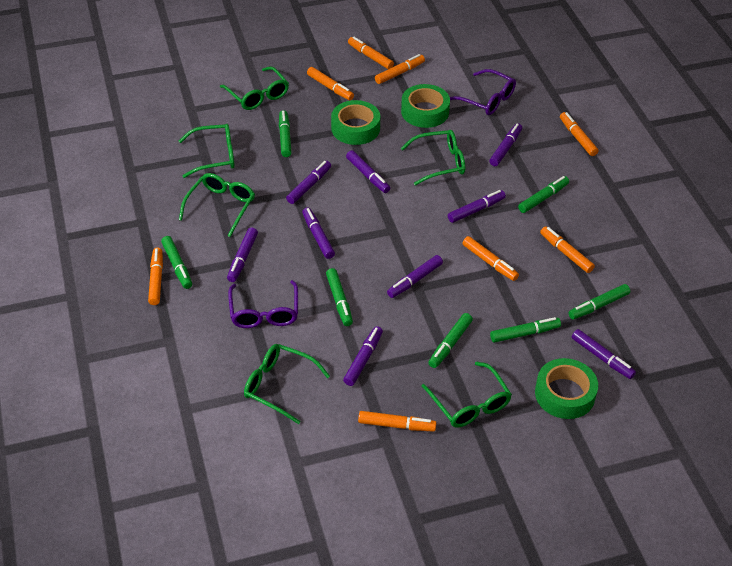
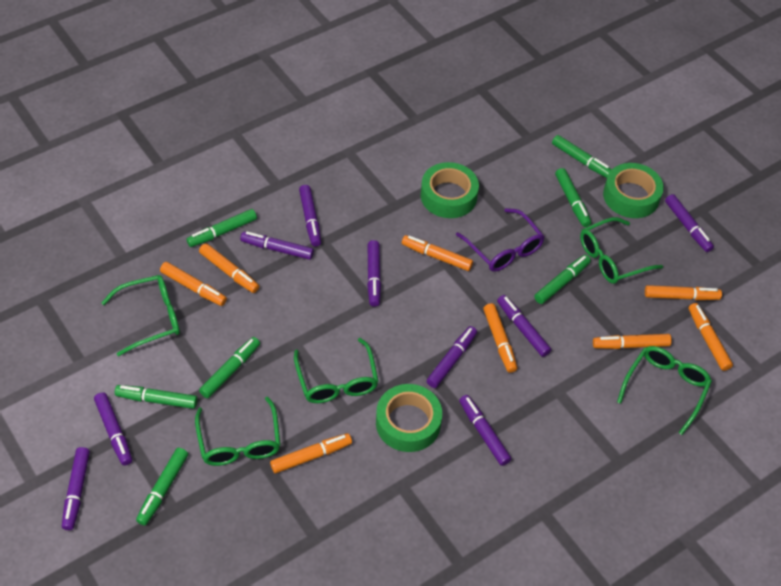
green glasses: 6 -> 5
purple glasses: 2 -> 1

